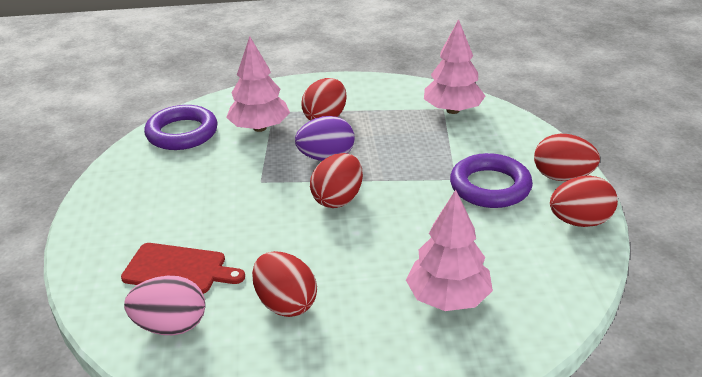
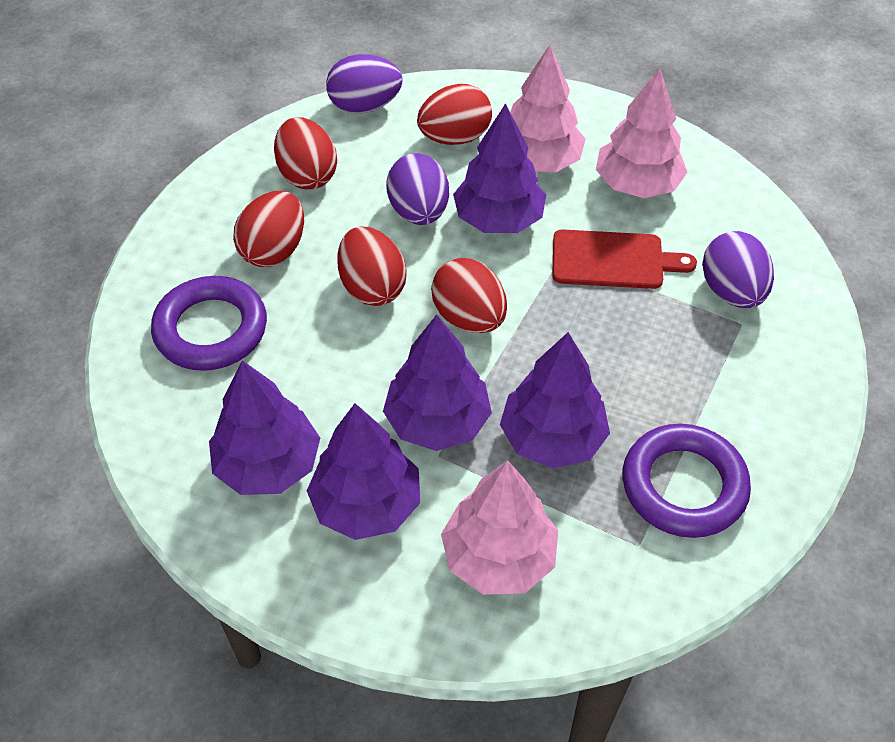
pink egg: 1 -> 0
purple egg: 1 -> 3
purple tree: 0 -> 5

